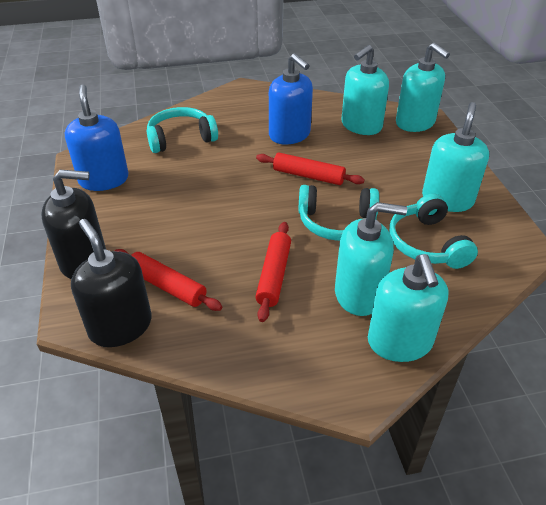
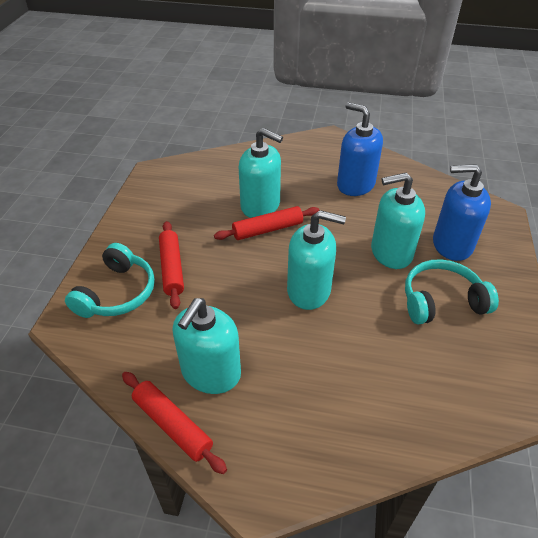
black soap dispenser: 2 -> 0
turquoise headphones: 3 -> 2
turquoise soap dispenser: 5 -> 4

